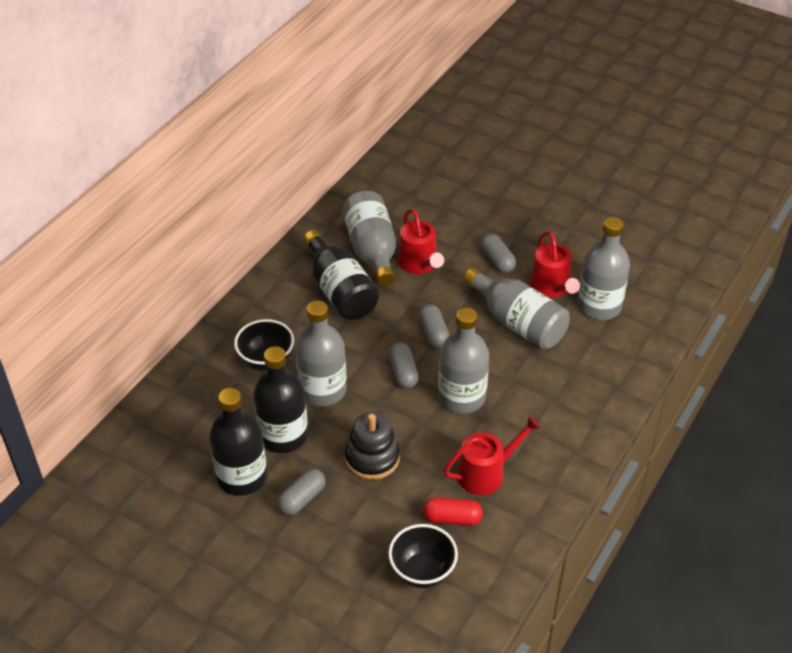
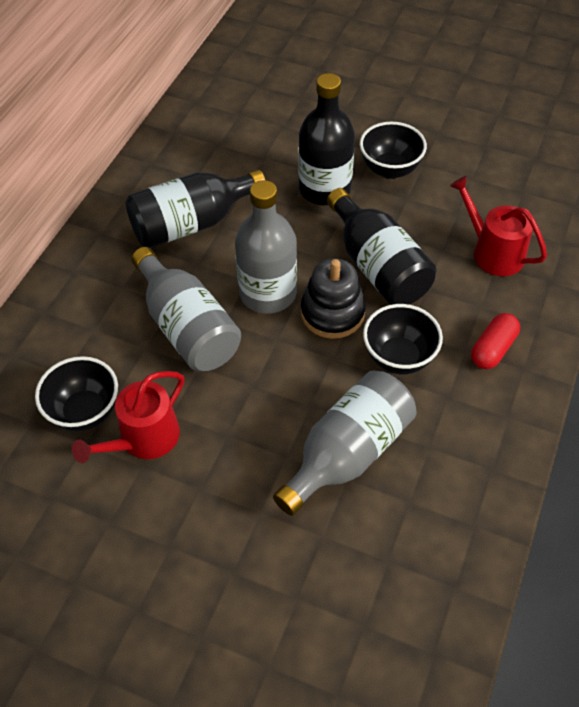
black bowl: 2 -> 3
grey bottle: 5 -> 3
grey capsule: 4 -> 0
red watering can: 3 -> 2

